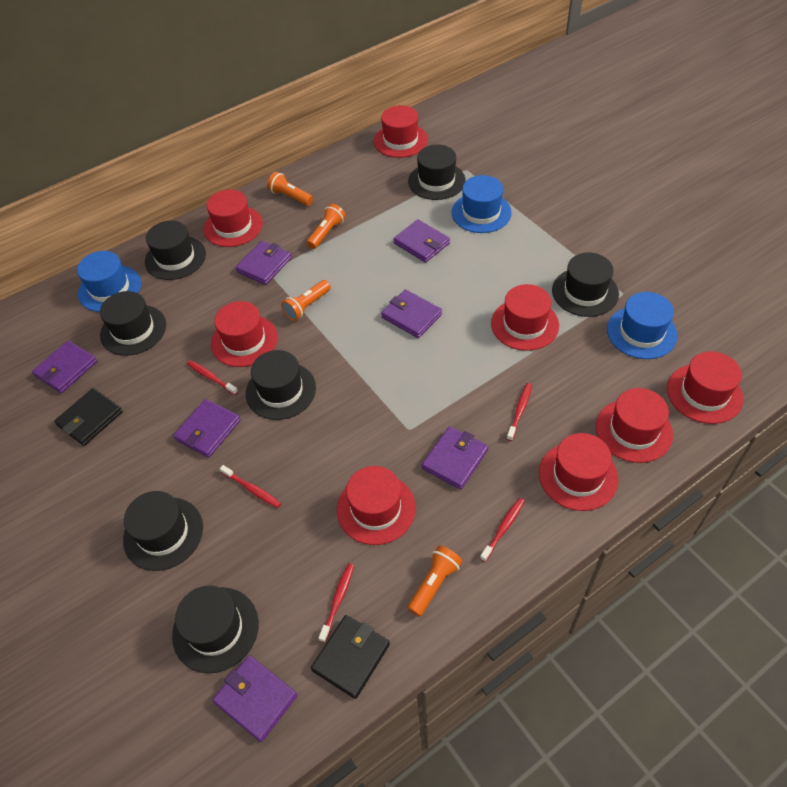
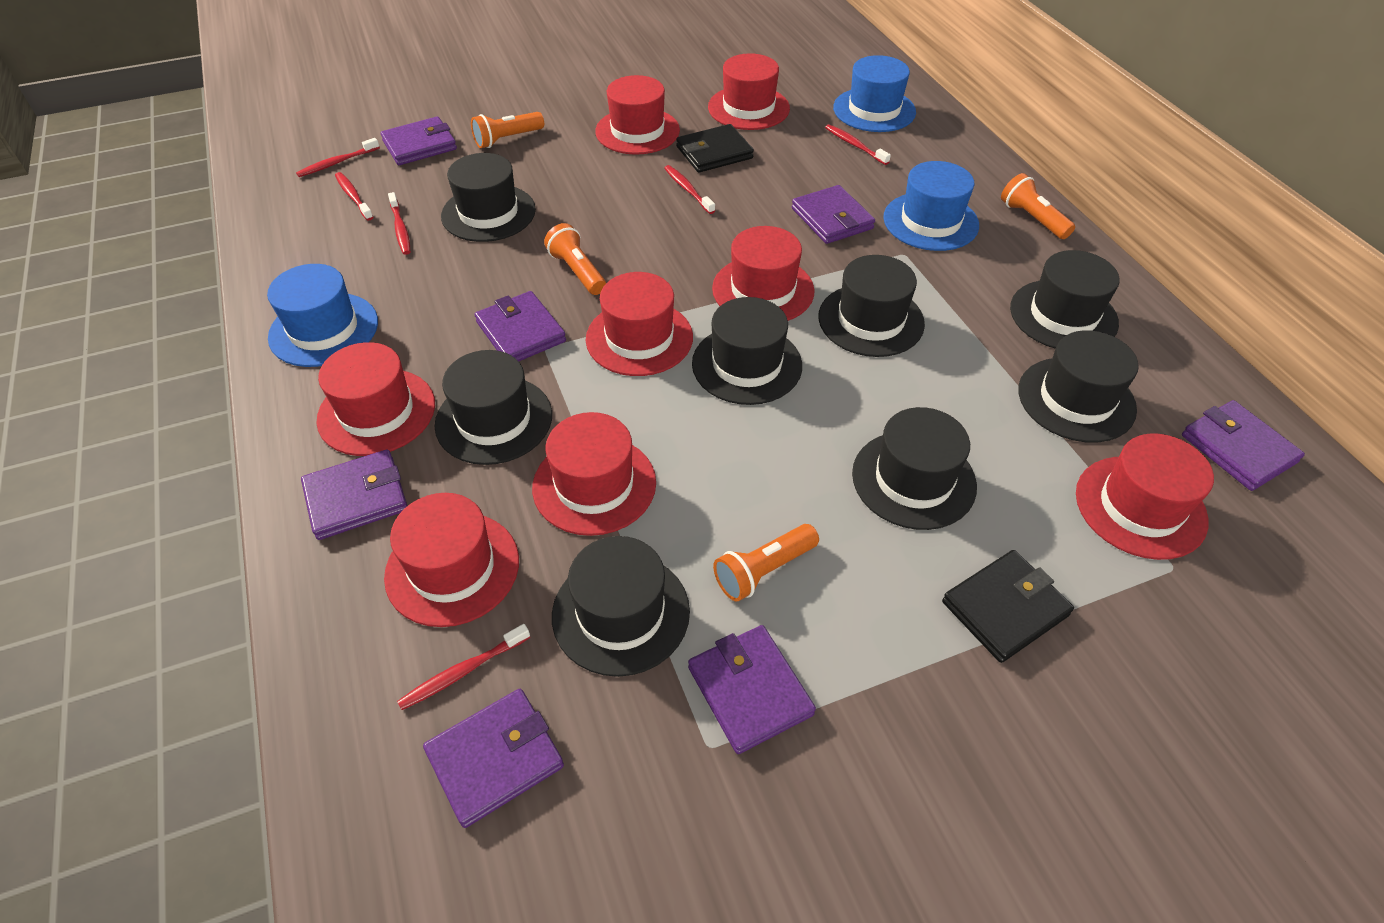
black hat: 7 -> 8
red toothbrush: 5 -> 6

